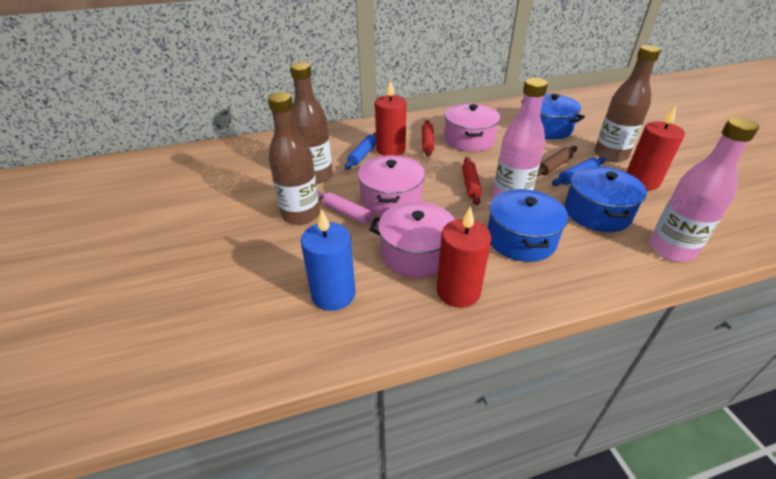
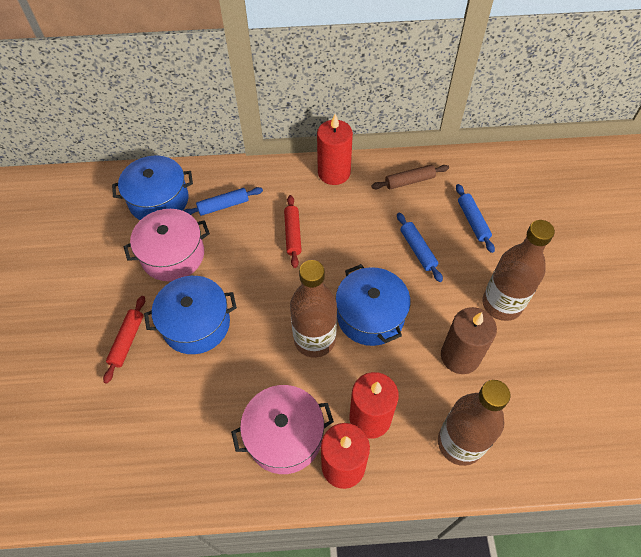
blue candle: 1 -> 0
blue rolling pin: 2 -> 3
brown candle: 0 -> 1
pink bottle: 2 -> 0
pink pot: 3 -> 2
pink rolling pin: 1 -> 0

